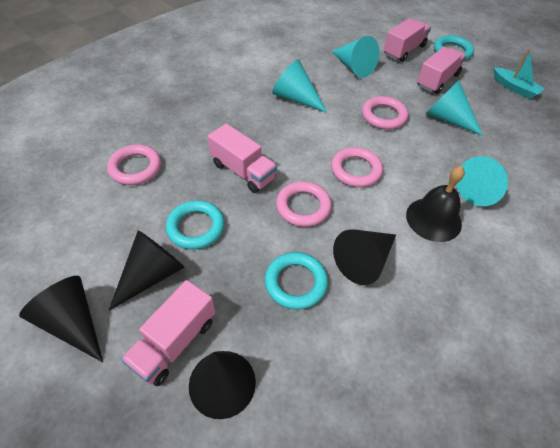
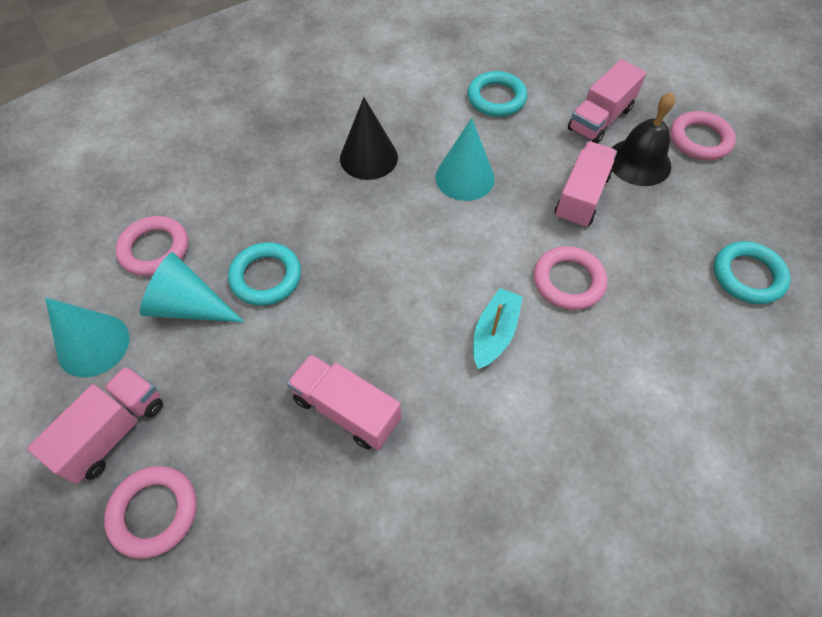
black cone: 4 -> 1
turquoise cone: 4 -> 3

